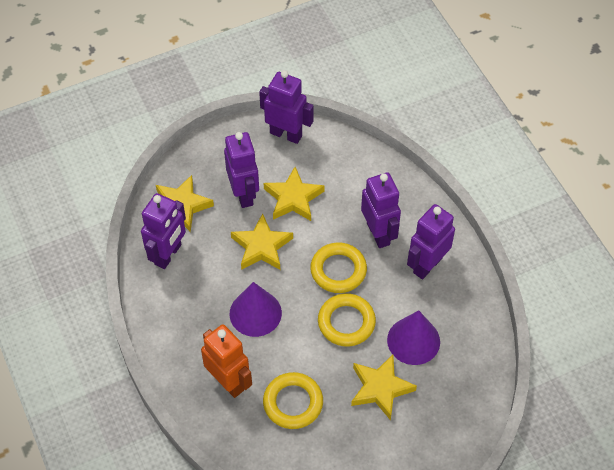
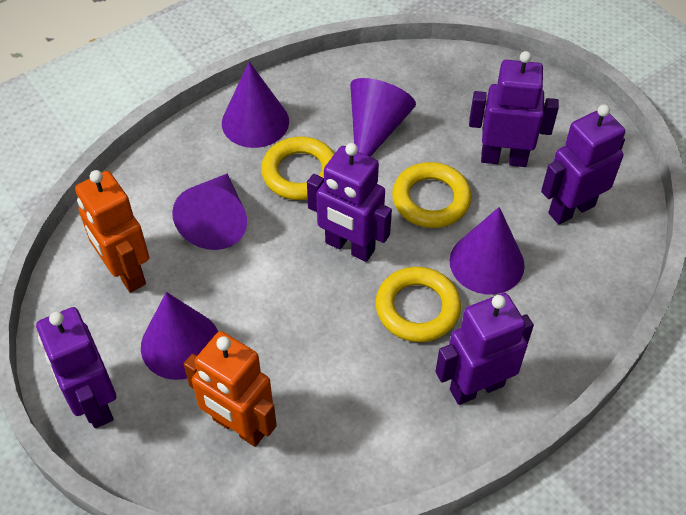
orange robot: 1 -> 2
purple cone: 2 -> 5
yellow star: 4 -> 0

